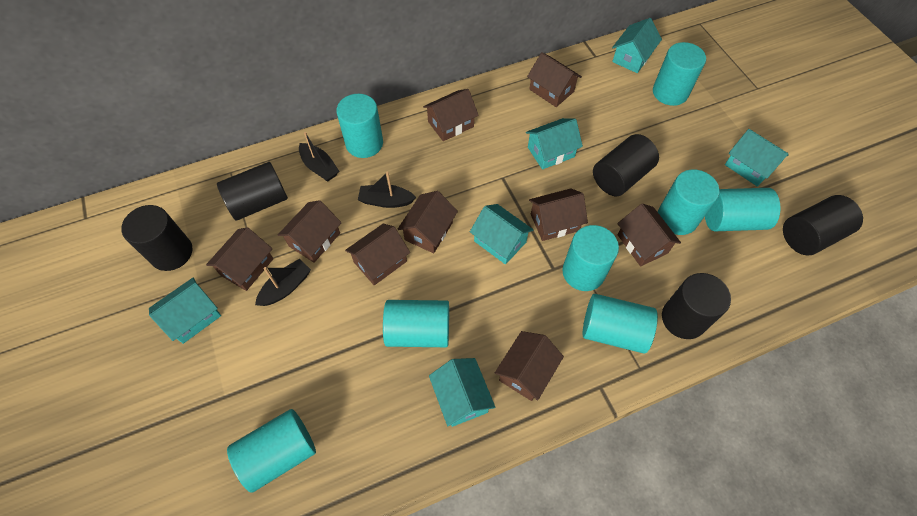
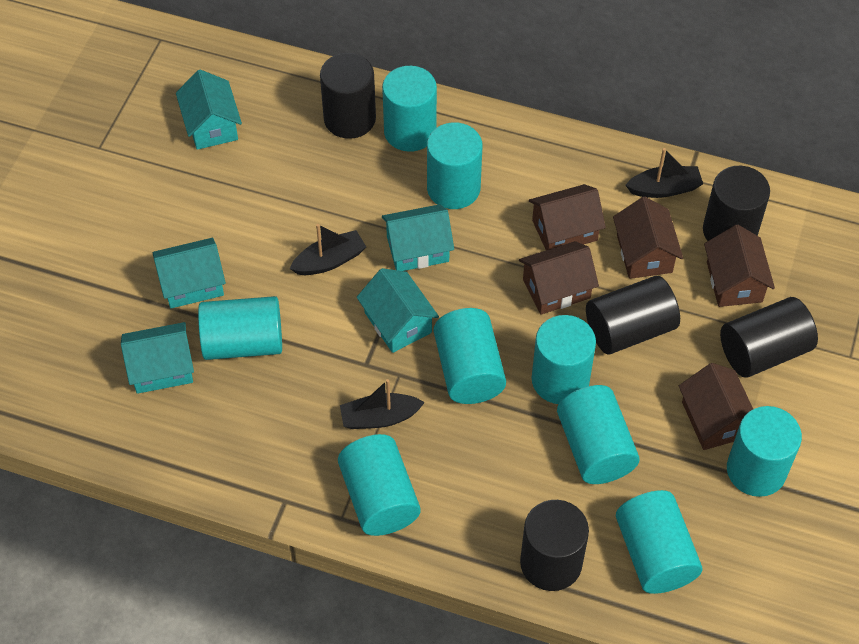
brown house: 9 -> 5
turquoise cylinder: 8 -> 9
turquoise house: 6 -> 5

